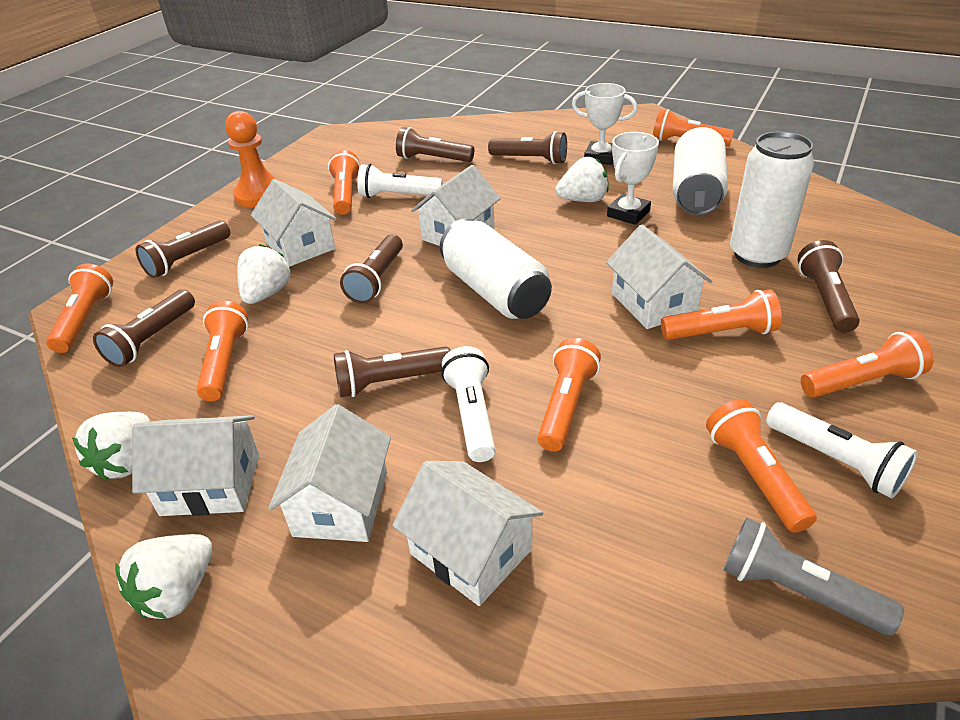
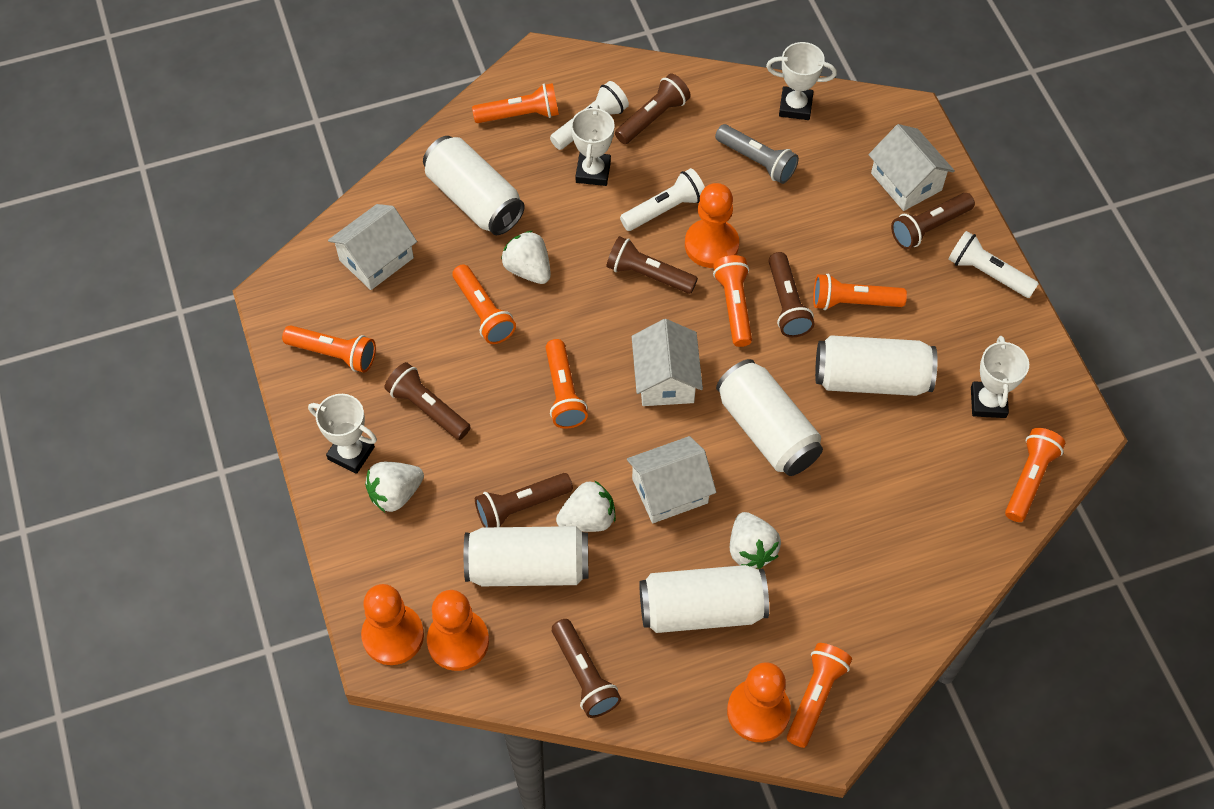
orange pawn: 1 -> 4
white can: 3 -> 5
white house: 6 -> 4
white trophy: 2 -> 4

